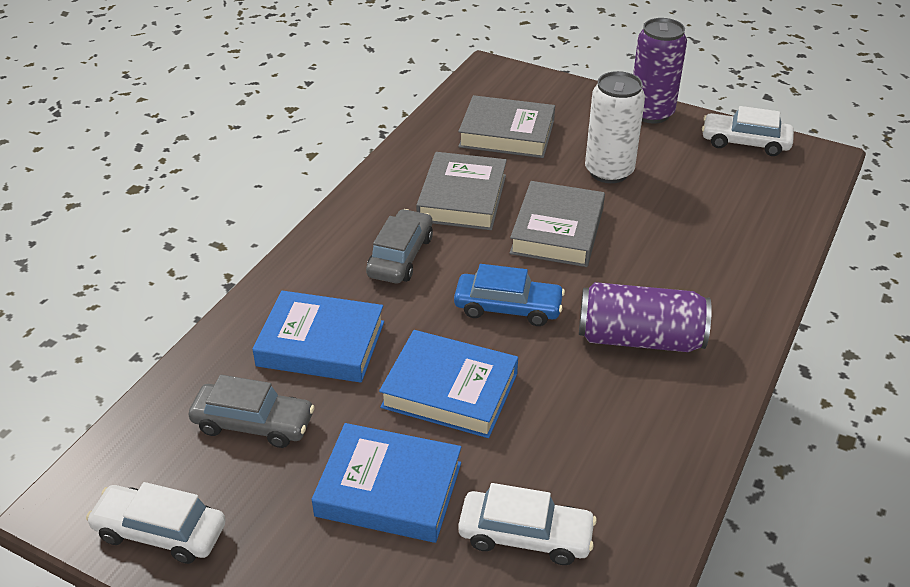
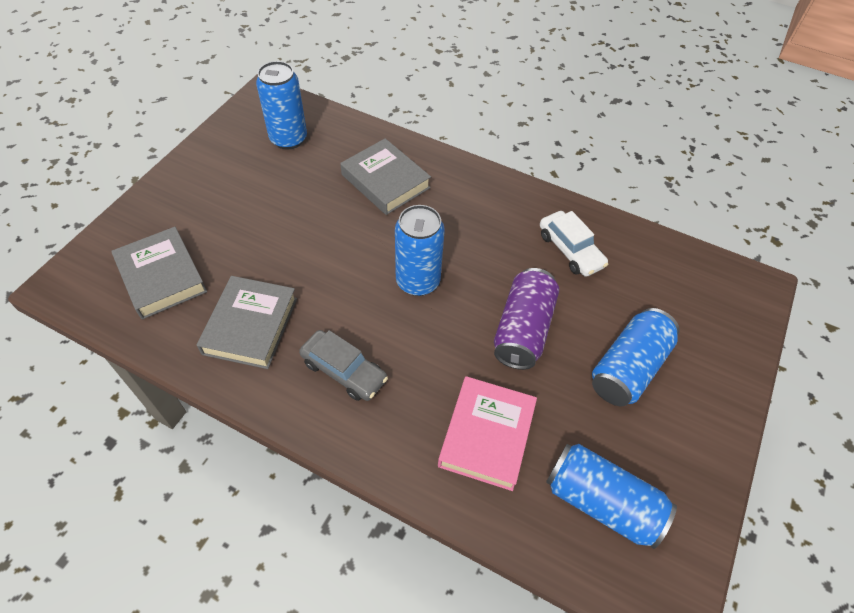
blue book: 3 -> 0
blue can: 0 -> 4
blue car: 1 -> 0
grey car: 2 -> 1
pink book: 0 -> 1
purple can: 2 -> 1
white can: 1 -> 0
white car: 3 -> 1

